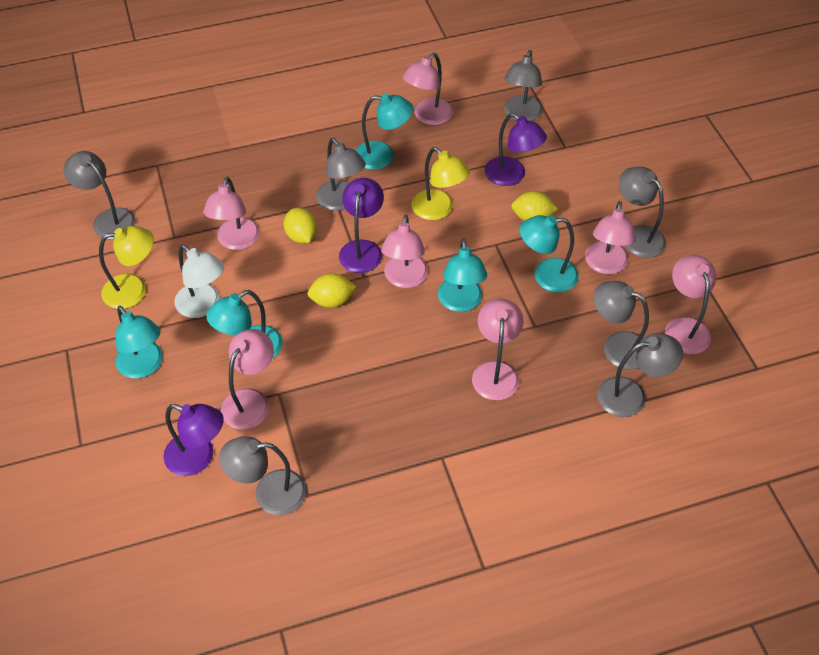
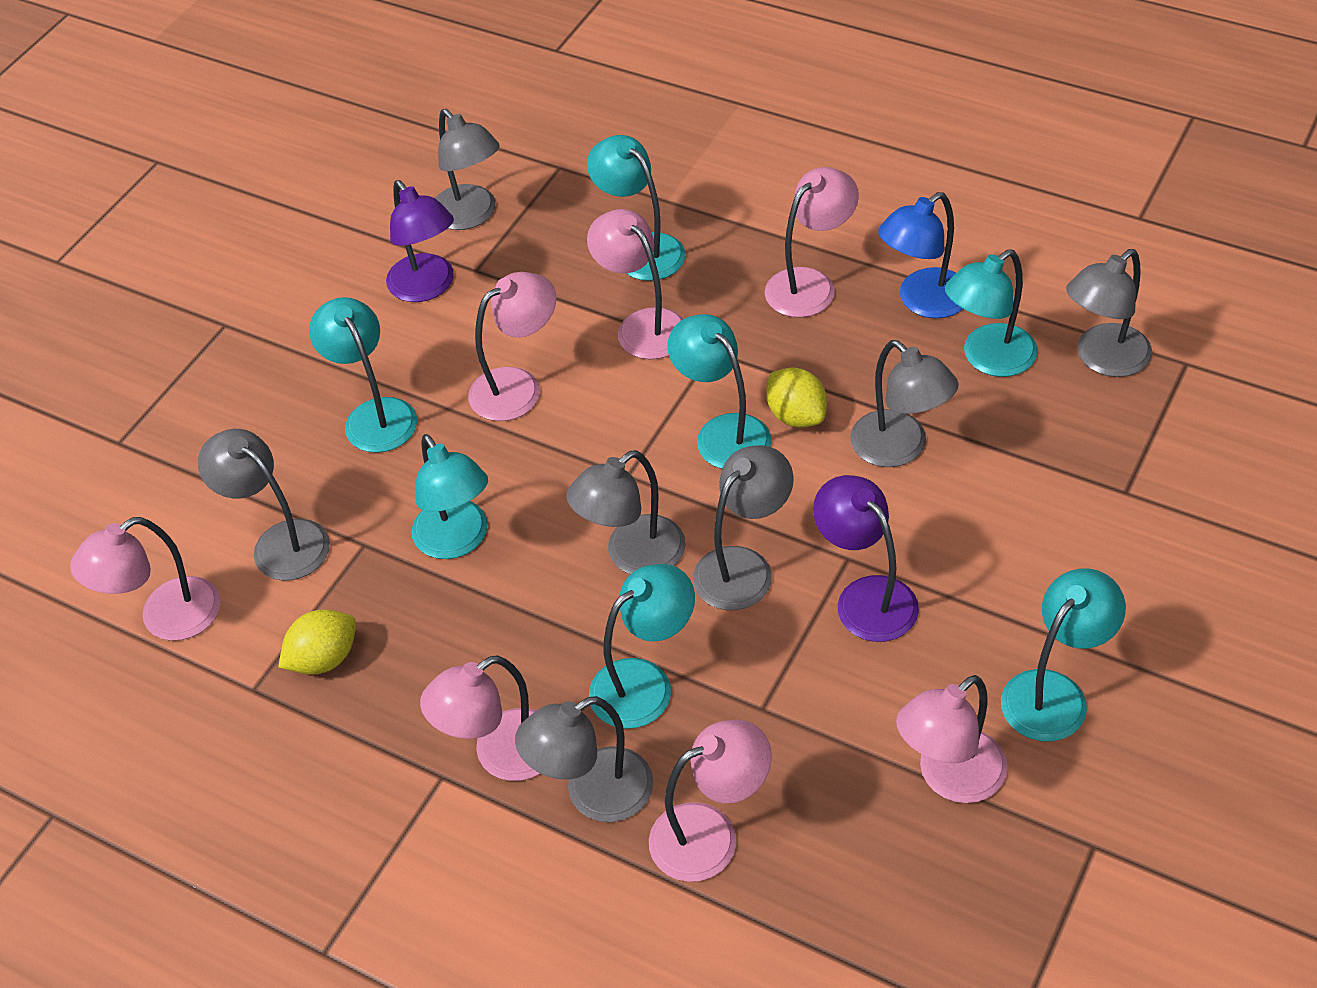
blue lamp: 0 -> 1
purple lamp: 3 -> 2
turquoise lamp: 5 -> 7
white lamp: 1 -> 0
yellow lamp: 2 -> 0
yellow lemon: 3 -> 2

